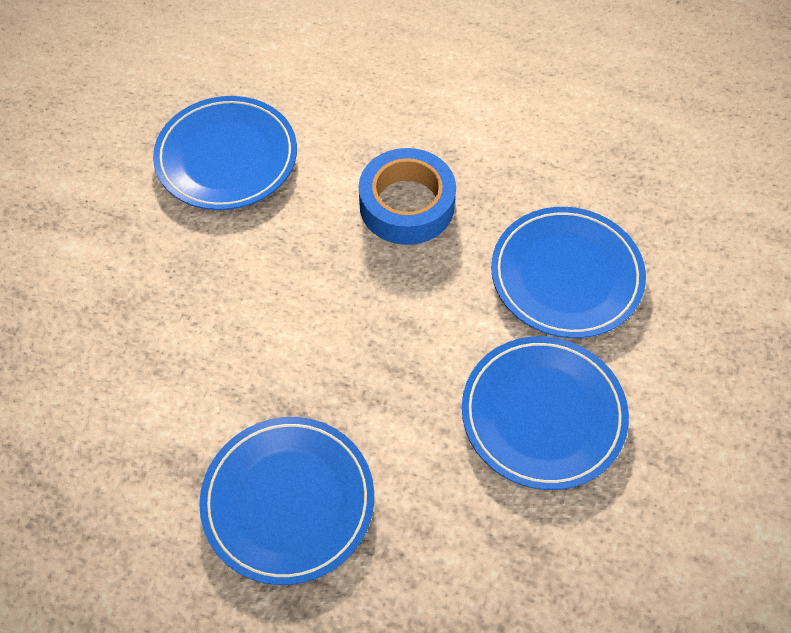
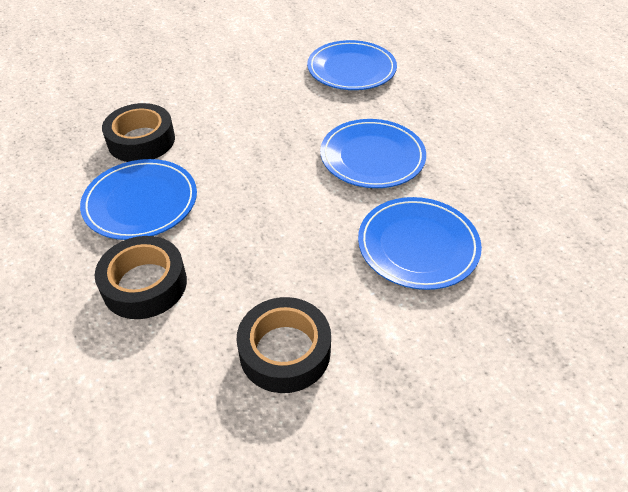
black tape: 0 -> 3
blue tape: 1 -> 0

